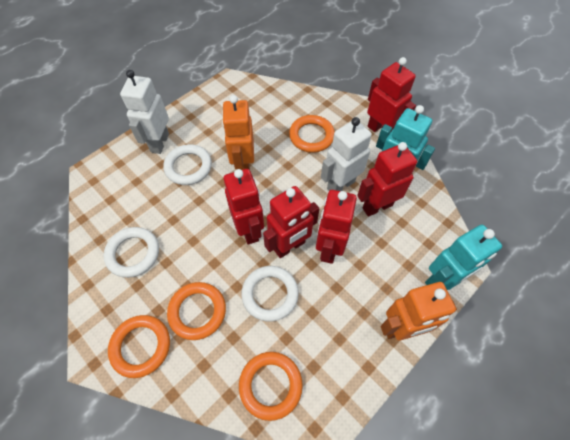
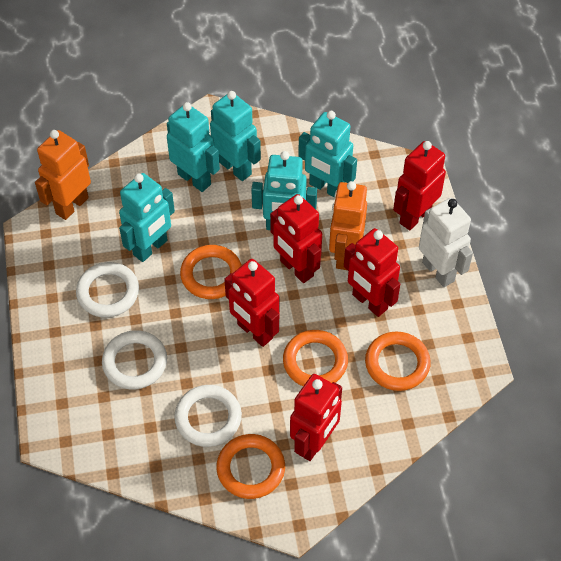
turquoise robot: 2 -> 5
white robot: 2 -> 1

